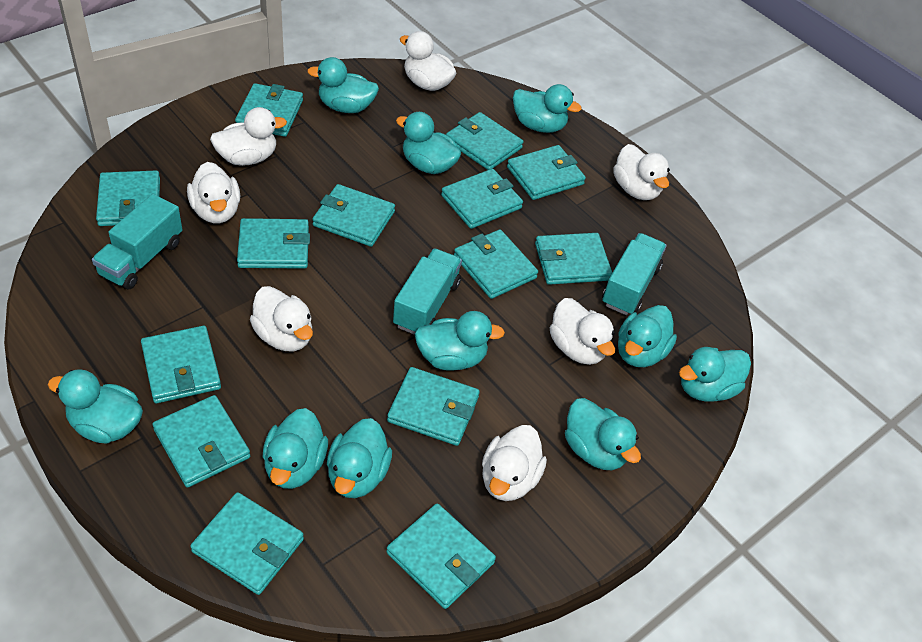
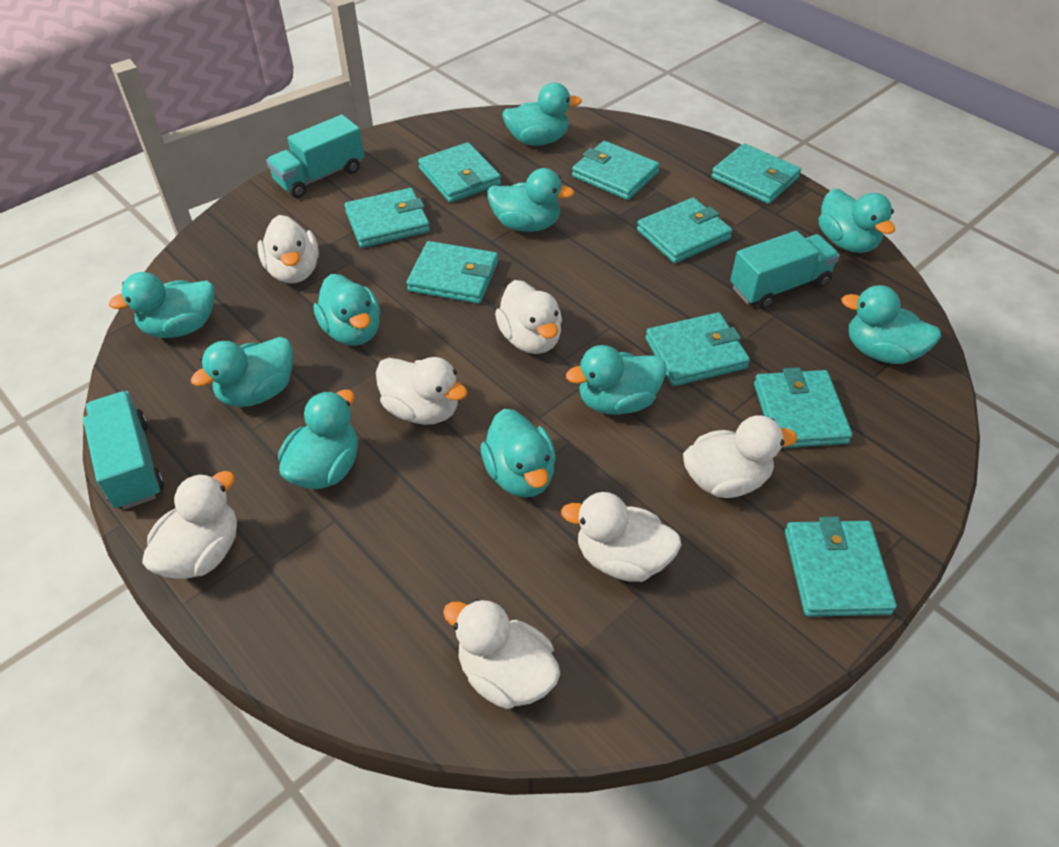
turquoise wallet: 14 -> 9

